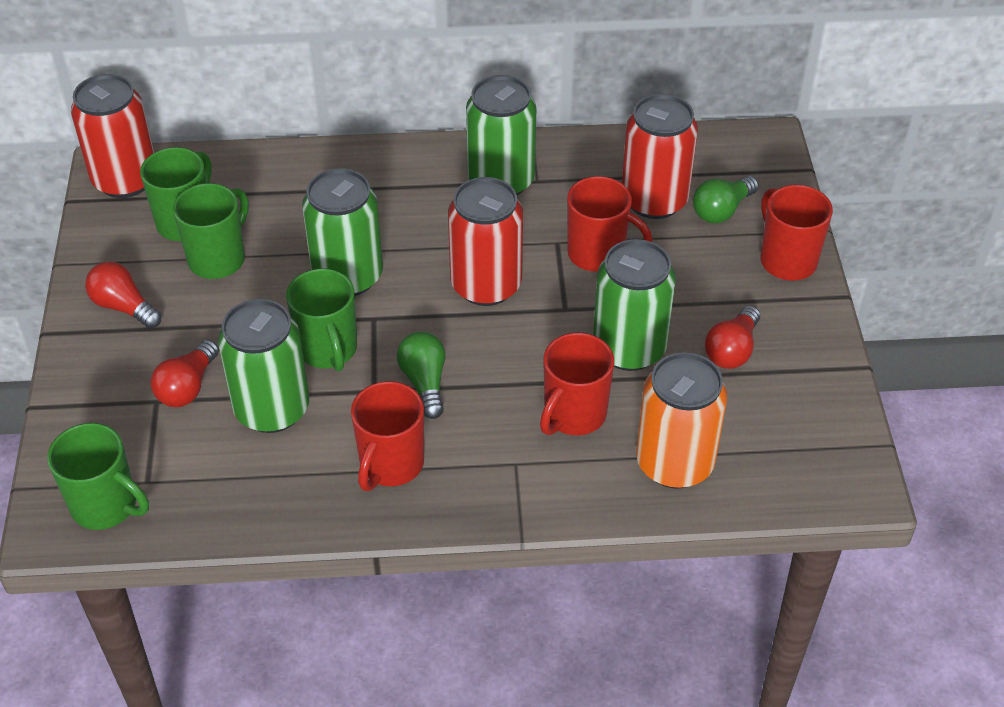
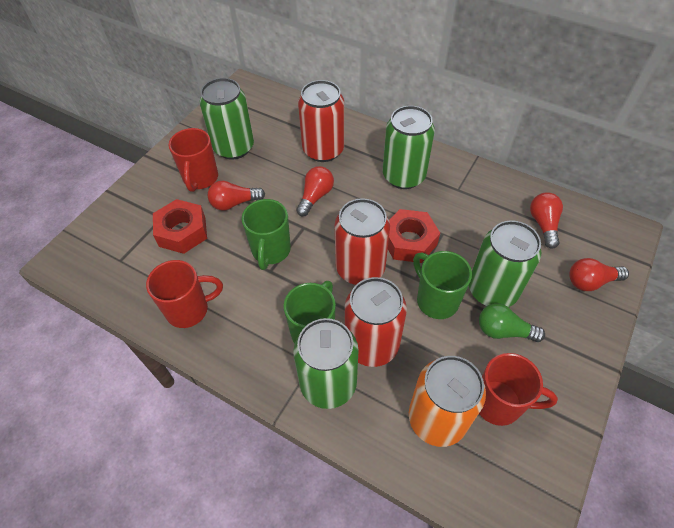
green light bulb: 2 -> 1
green mug: 4 -> 3
red light bulb: 3 -> 4
red mug: 4 -> 3
red nut: 0 -> 2

